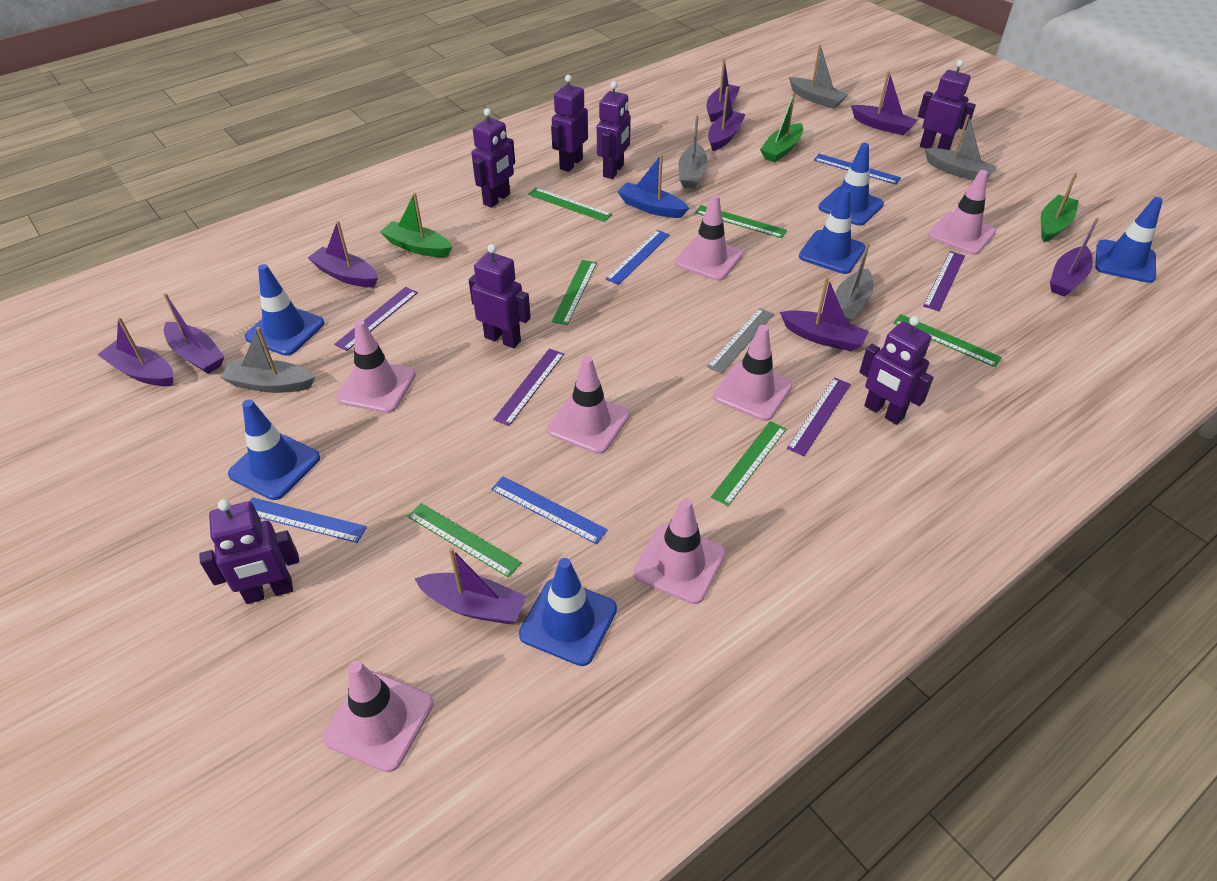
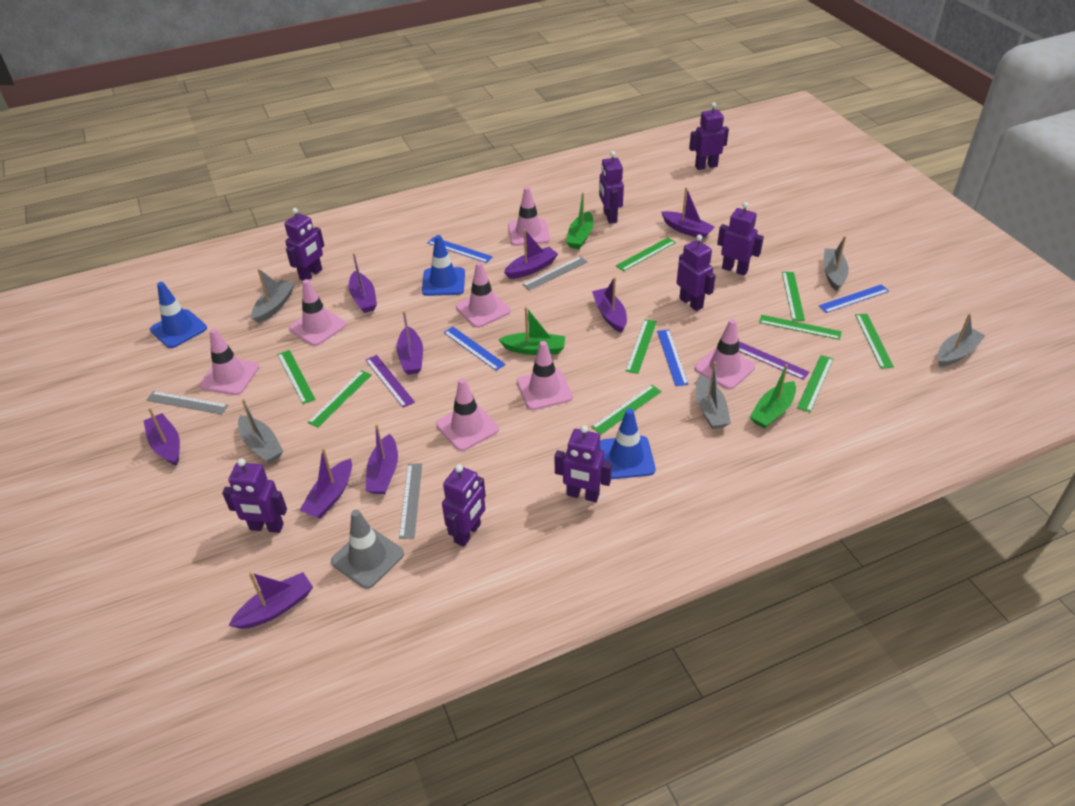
blue boat: 1 -> 0
blue traffic cone: 6 -> 3
green ruler: 6 -> 9
grey ruler: 1 -> 3
grey traffic cone: 0 -> 1
purple robot: 7 -> 8
purple ruler: 4 -> 2

